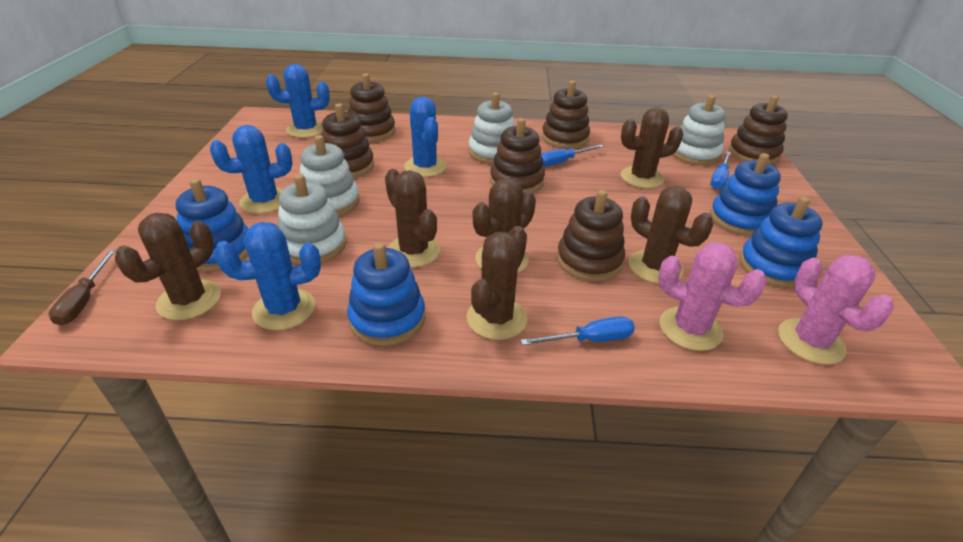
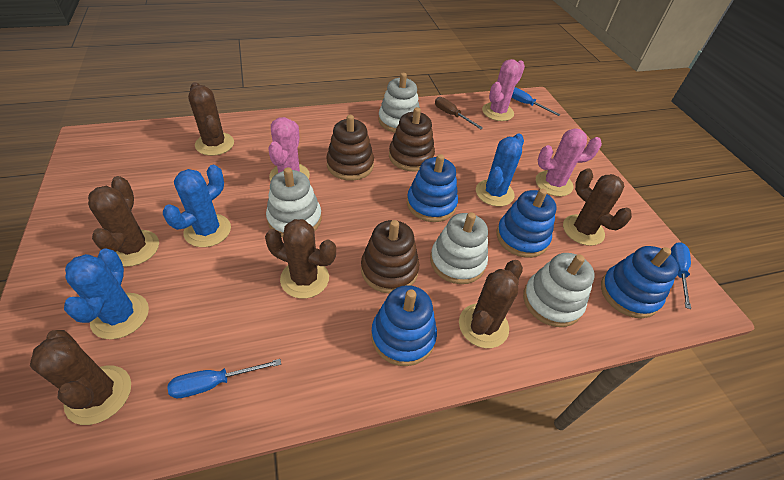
blue cactus: 4 -> 3
brown stacking toy: 6 -> 3
pink cactus: 2 -> 3

